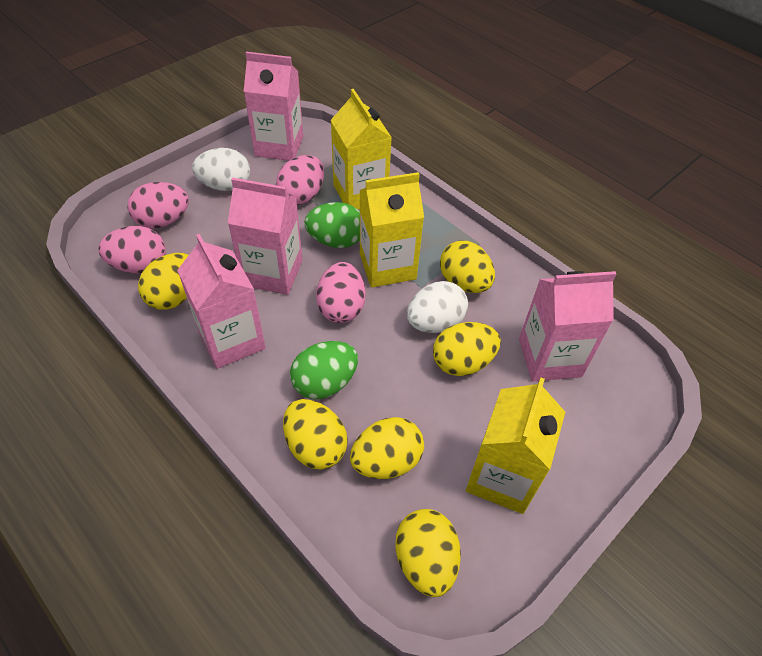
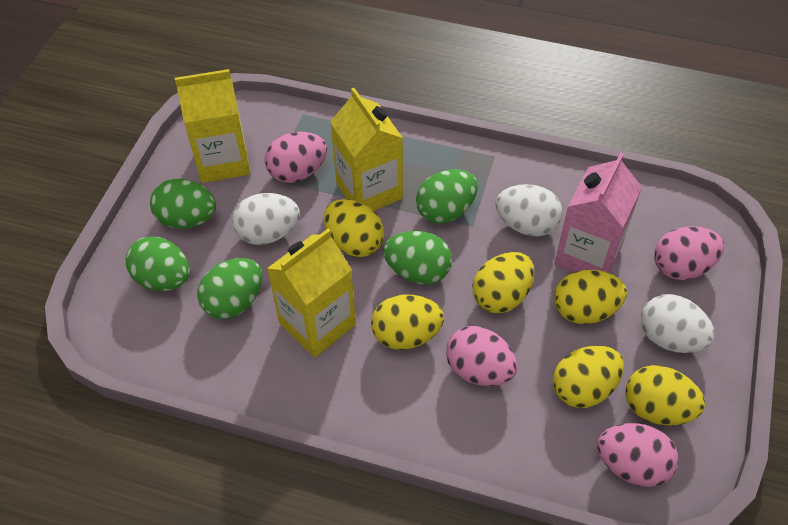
green egg: 2 -> 5
pink carton: 4 -> 1
white egg: 2 -> 3

